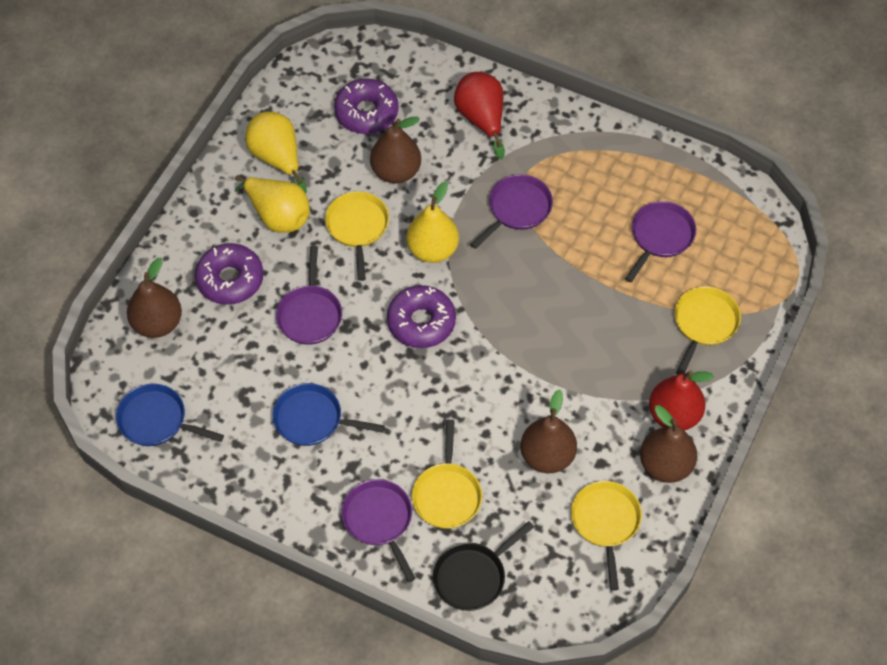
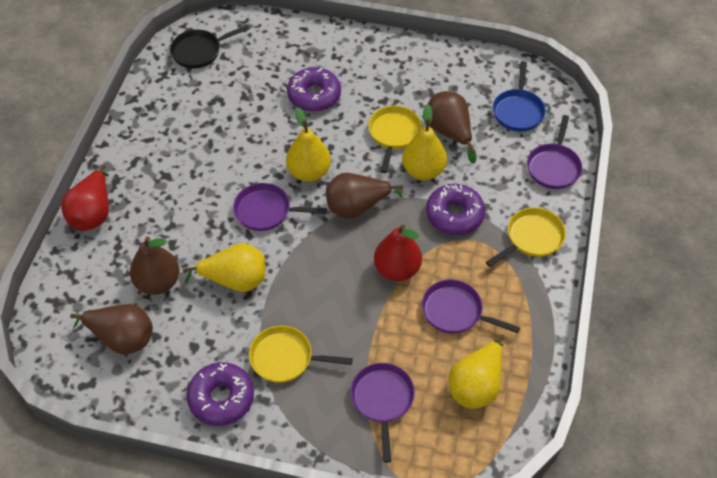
blue pan: 2 -> 1
yellow pan: 4 -> 3
yellow pear: 3 -> 4

